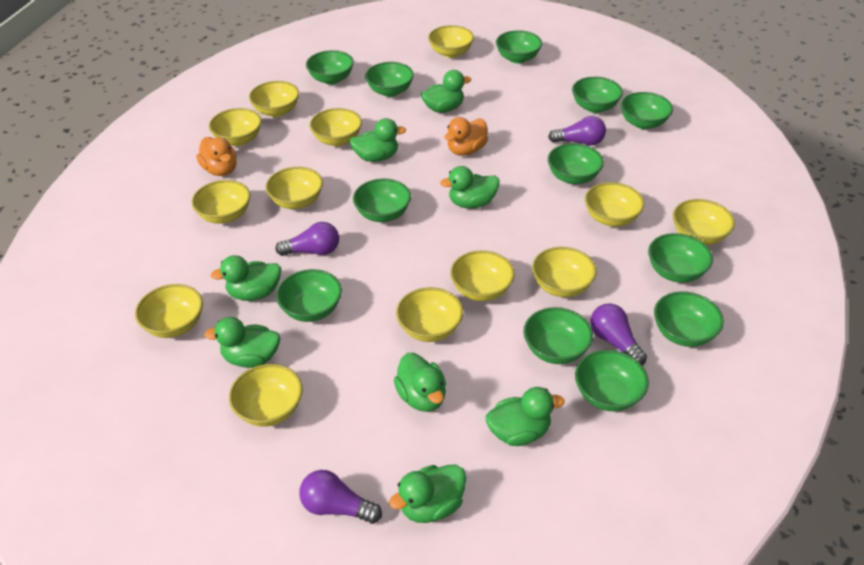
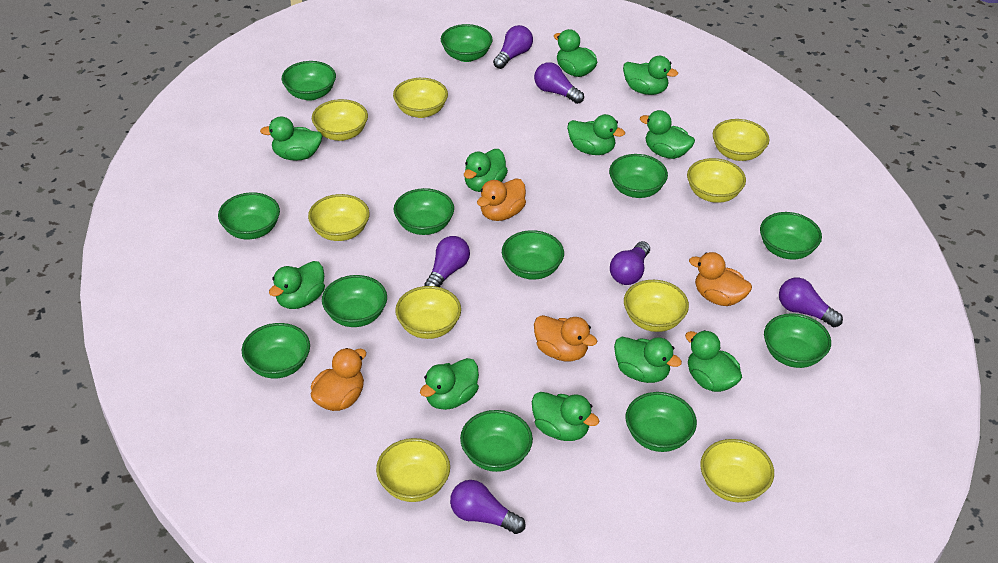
green duck: 8 -> 11
orange duck: 2 -> 4
purple light bulb: 4 -> 6
yellow bowl: 13 -> 9

